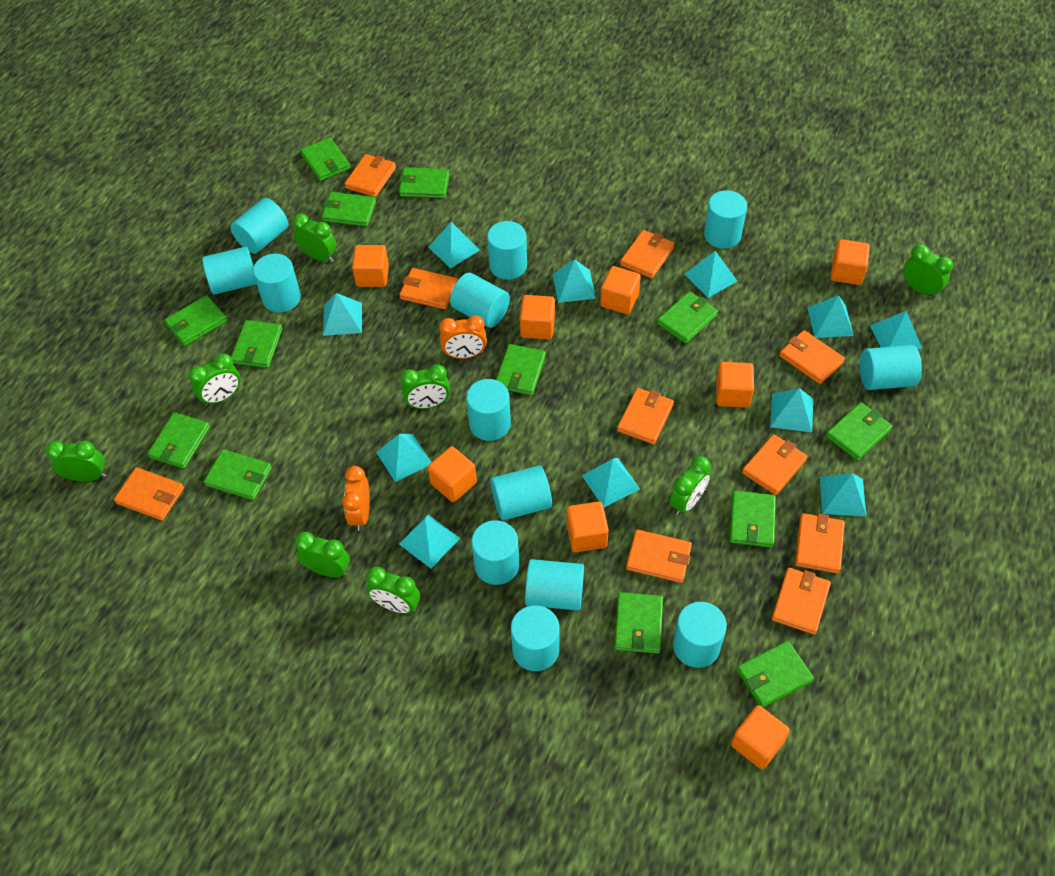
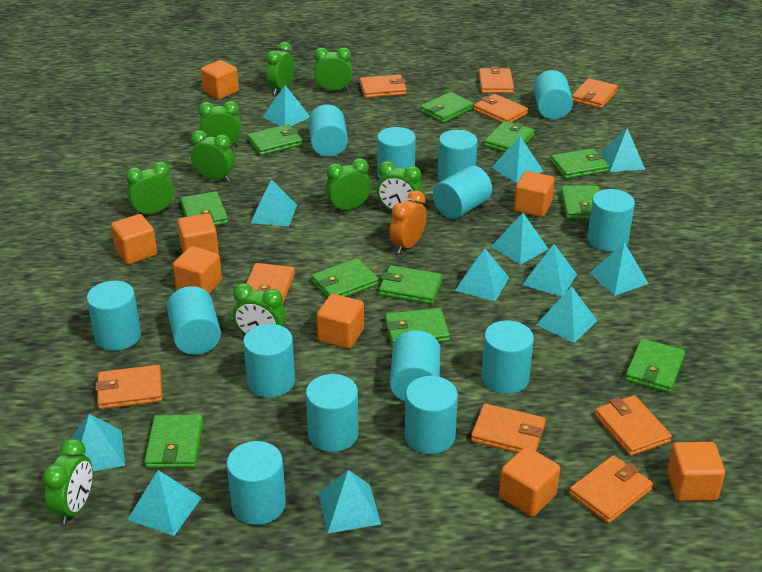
green clock: 8 -> 9
green wallet: 13 -> 11
orange clock: 2 -> 1
orange wallet: 10 -> 9
turquoise cylinder: 13 -> 14
turquoise pyramid: 11 -> 12

